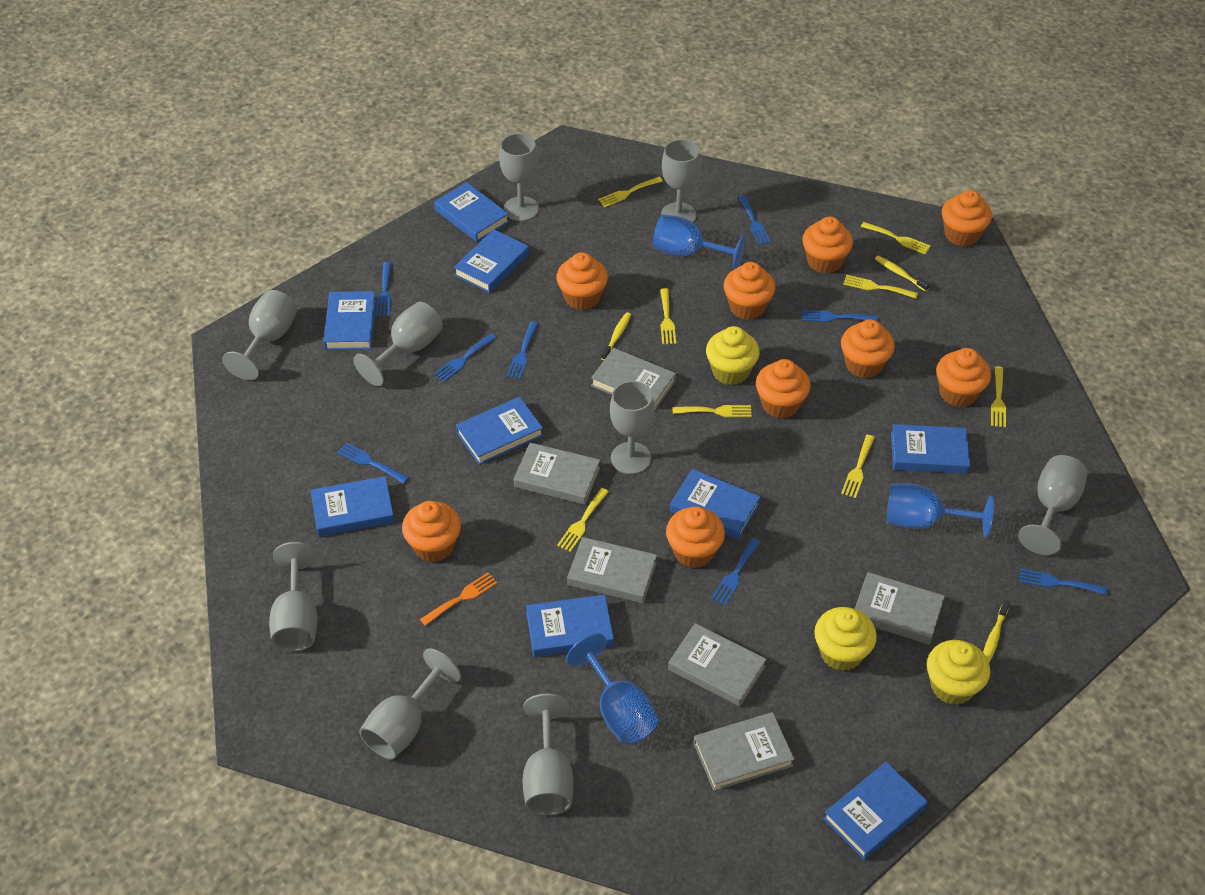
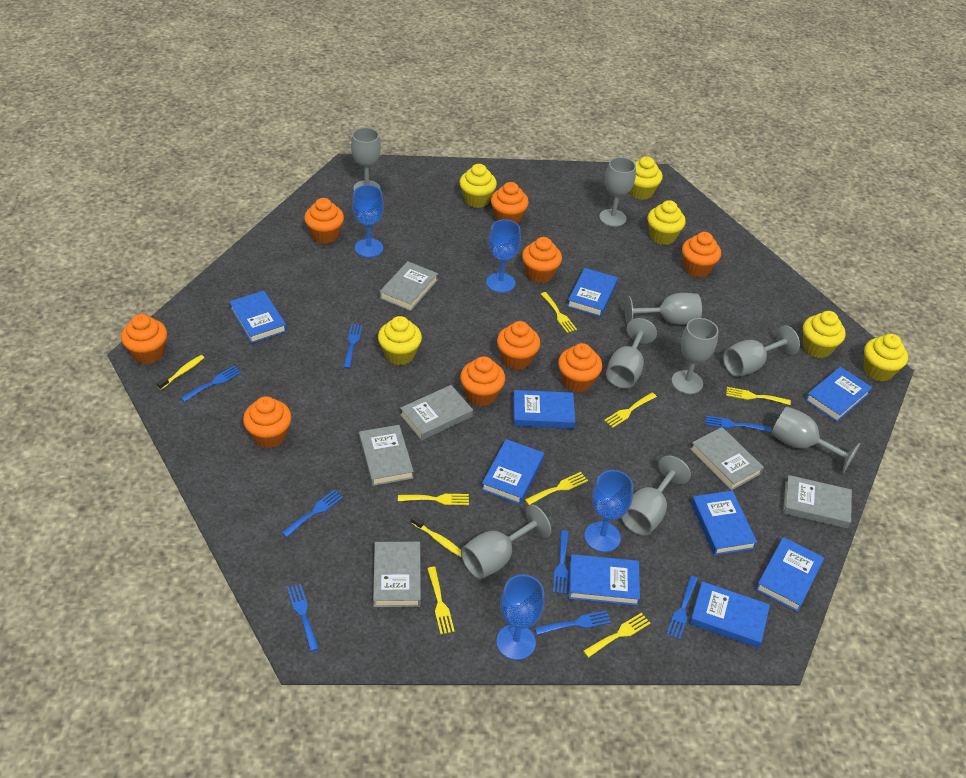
blue goblet: 3 -> 4
orange fork: 1 -> 0
yellow cupcake: 3 -> 6
yellow fork: 8 -> 7
yellow toothbrush: 3 -> 2

